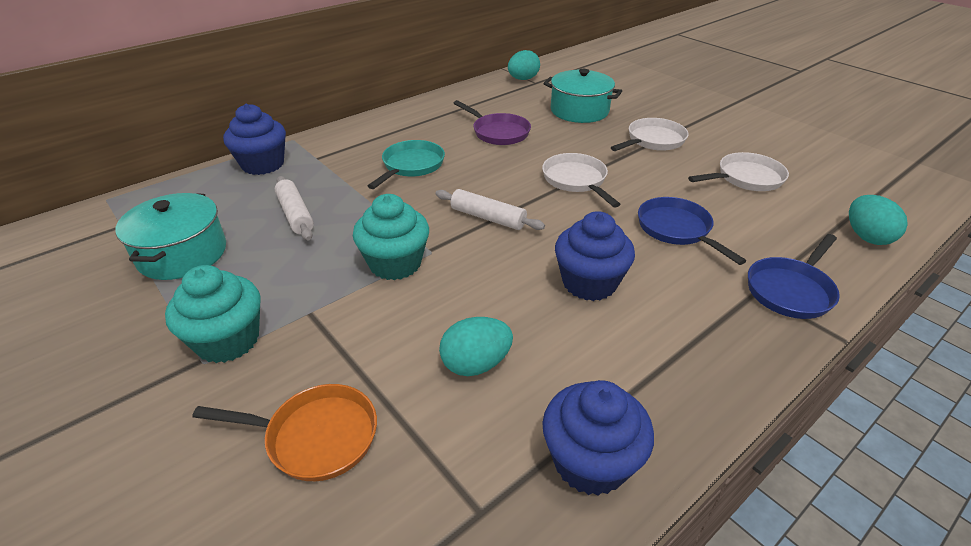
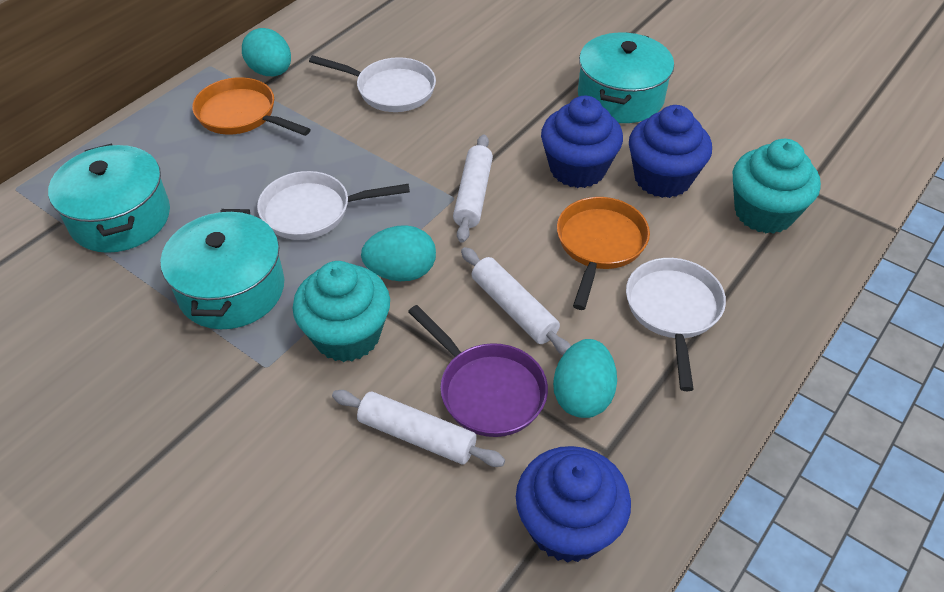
blue pan: 2 -> 0
orange pan: 1 -> 2
turquoise pan: 1 -> 0
turquoise pot: 2 -> 3
white rolling pin: 2 -> 3

